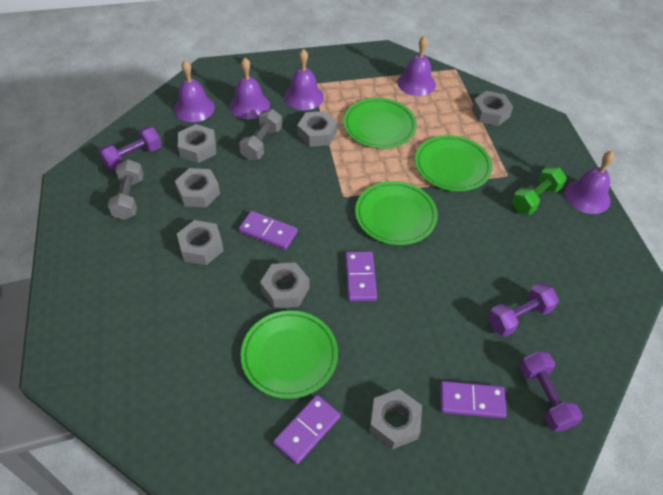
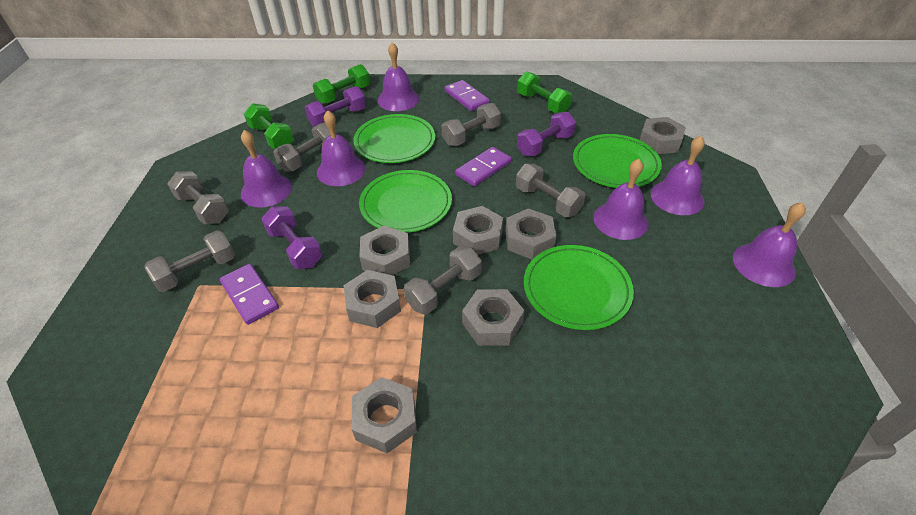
green dumbbell: 1 -> 3
grey dumbbell: 2 -> 6
purple bell: 5 -> 6
purple domino: 4 -> 3

